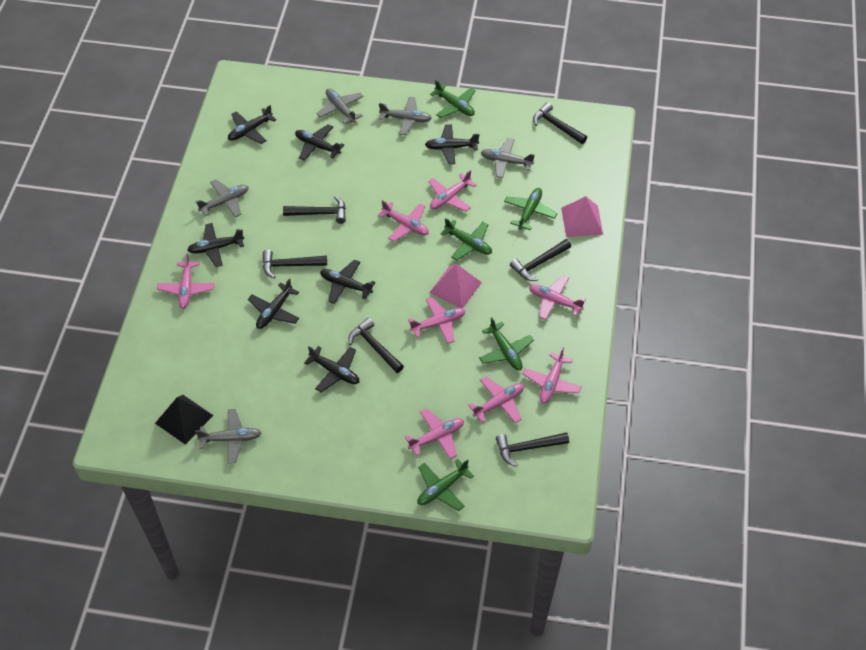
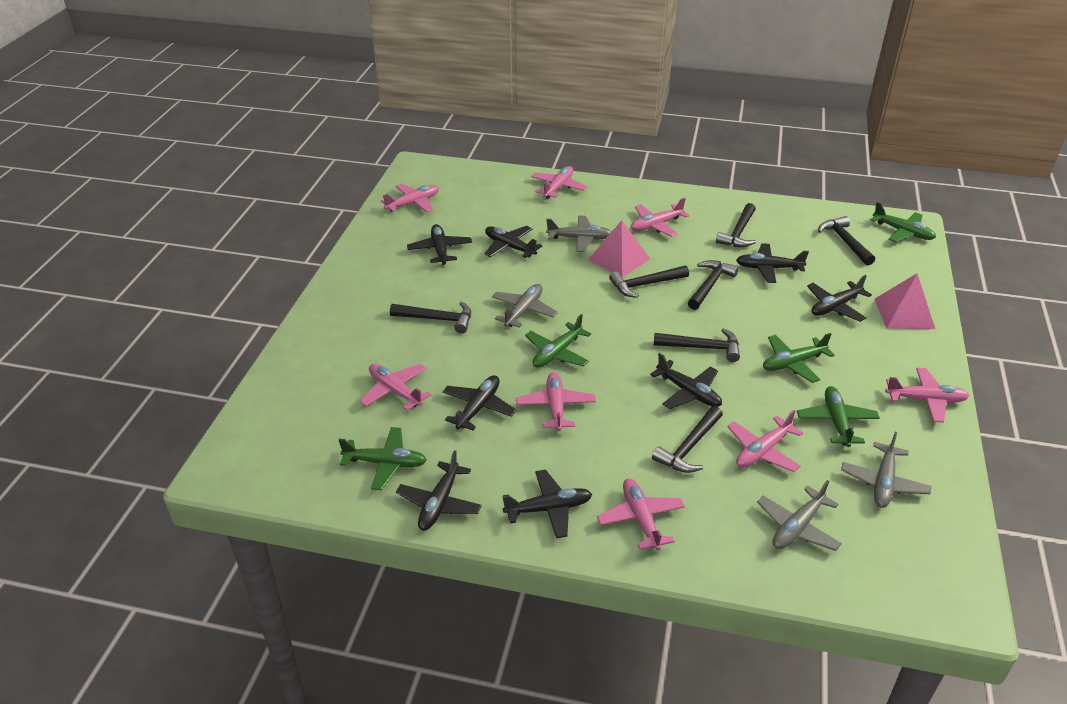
black hammer: 6 -> 7
black plane: 7 -> 8
black pyramid: 1 -> 0
grey plane: 5 -> 4

